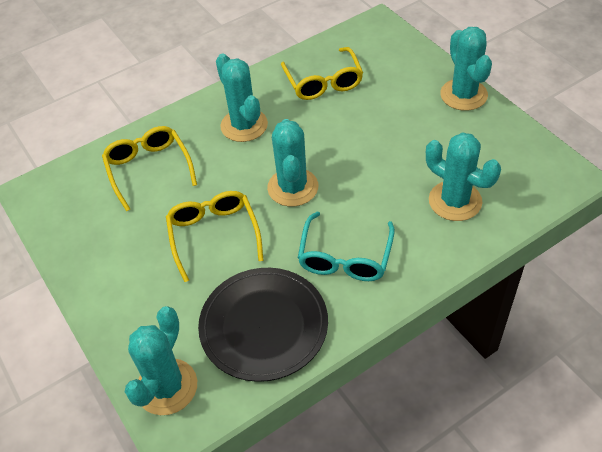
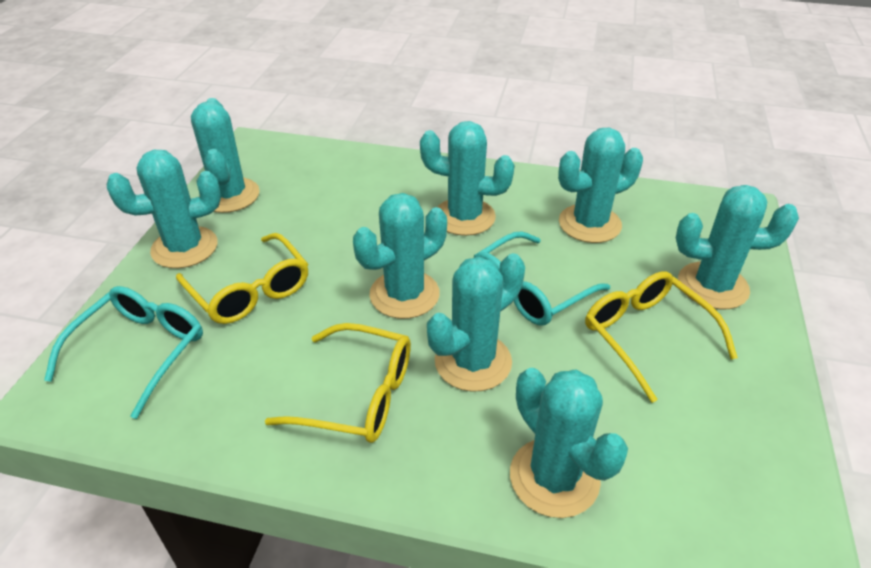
black plate: 1 -> 0
turquoise cactus: 5 -> 8
turquoise glasses: 1 -> 2

